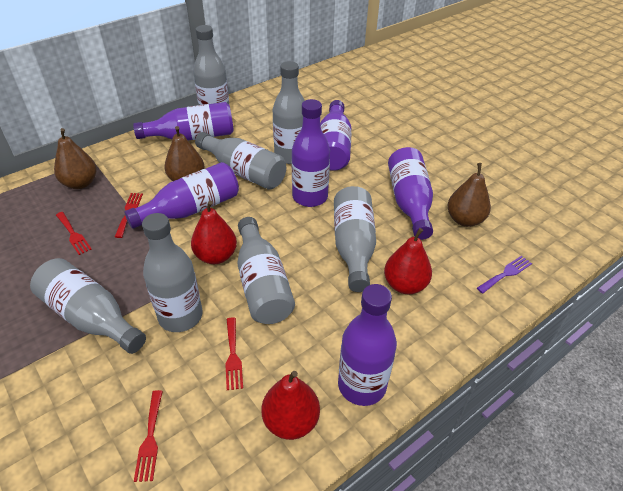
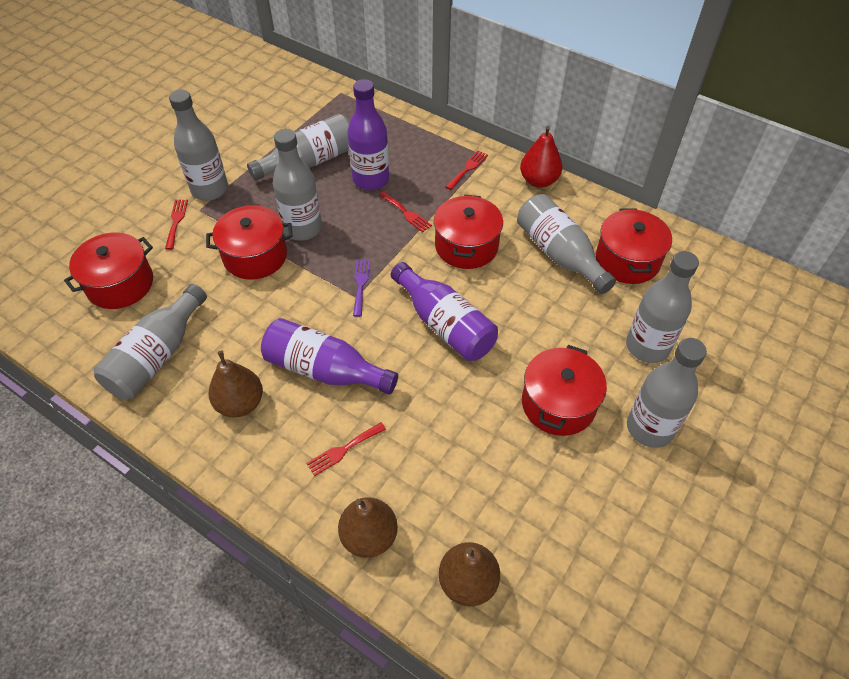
purple bottle: 6 -> 3
red pear: 3 -> 1
red pot: 0 -> 5

